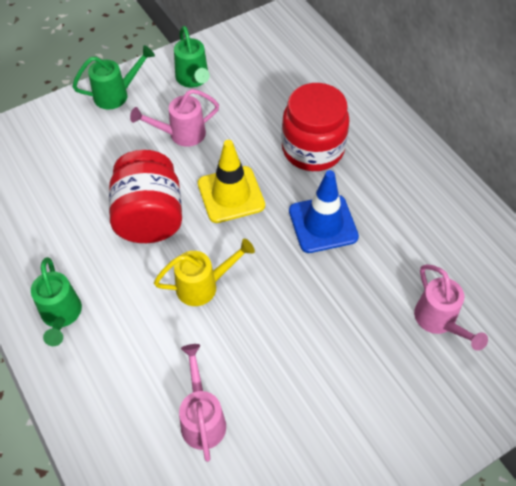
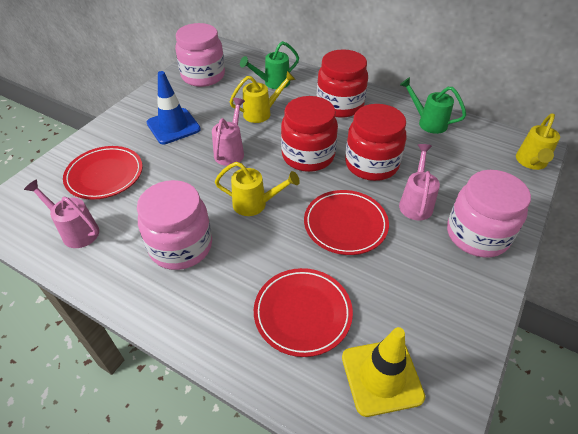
green watering can: 3 -> 2
pink jar: 0 -> 3
red jar: 2 -> 3
red plate: 0 -> 3
yellow watering can: 1 -> 3

